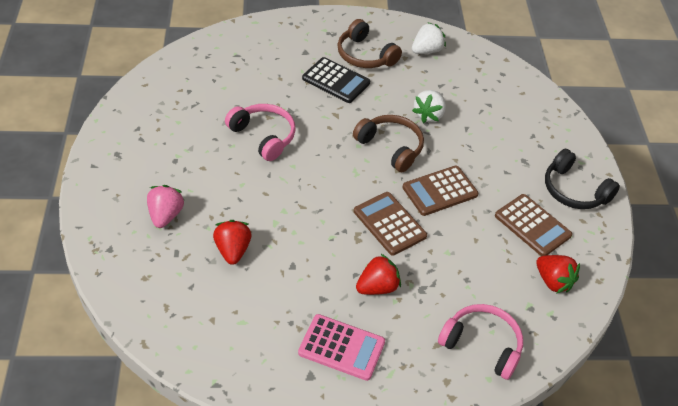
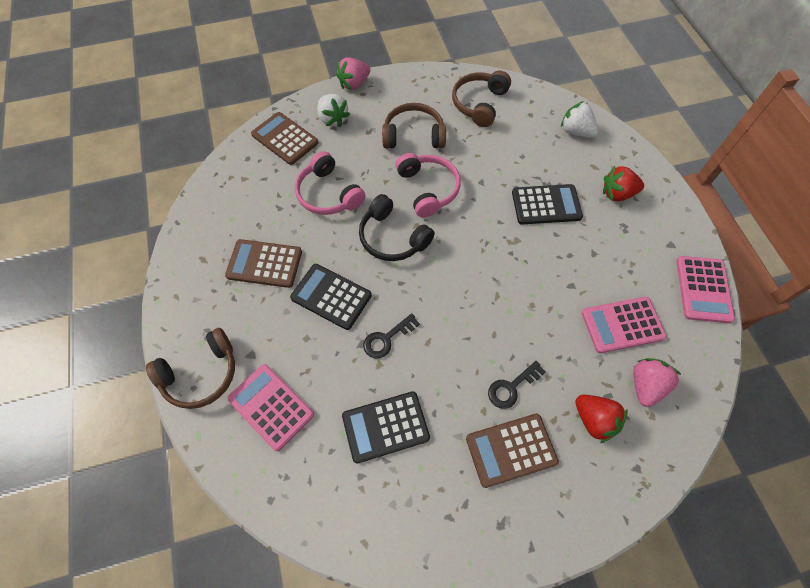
black calculator: 1 -> 3
black key: 0 -> 2
brown headphones: 2 -> 3
pink calculator: 1 -> 3
pink strawberry: 1 -> 2
red strawberry: 3 -> 2

